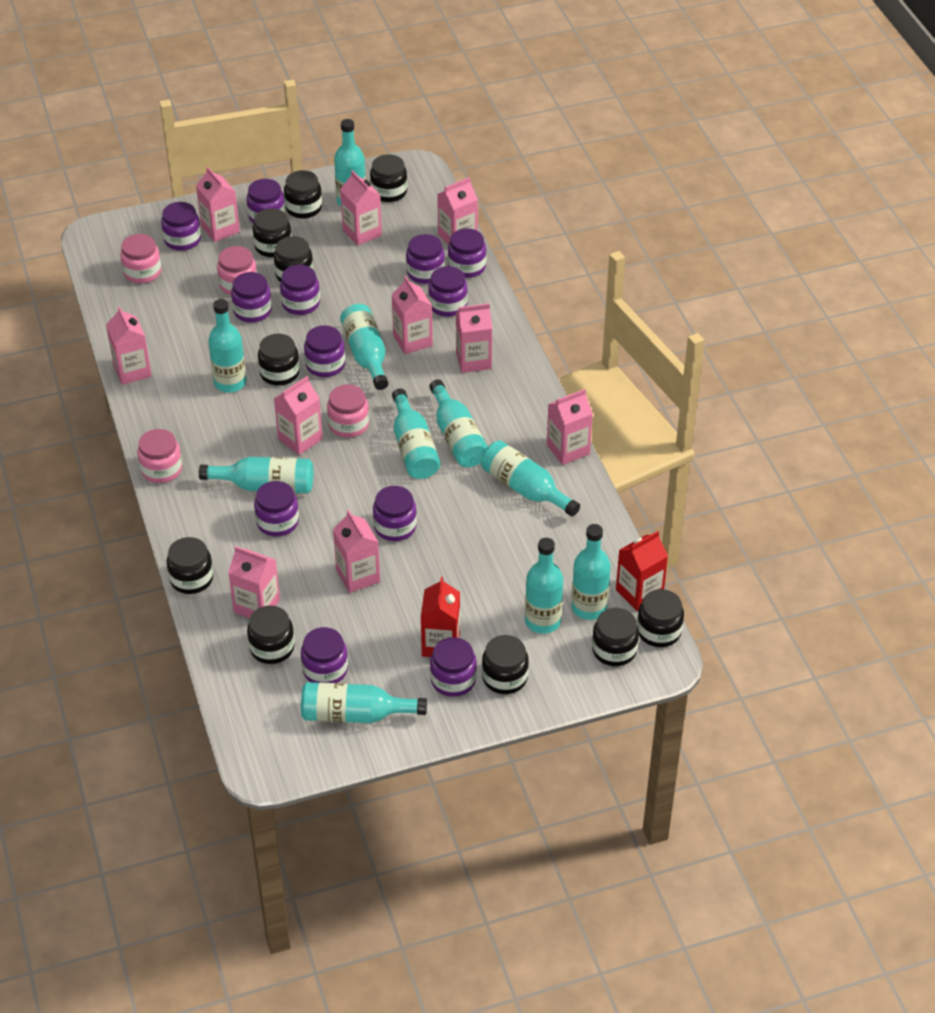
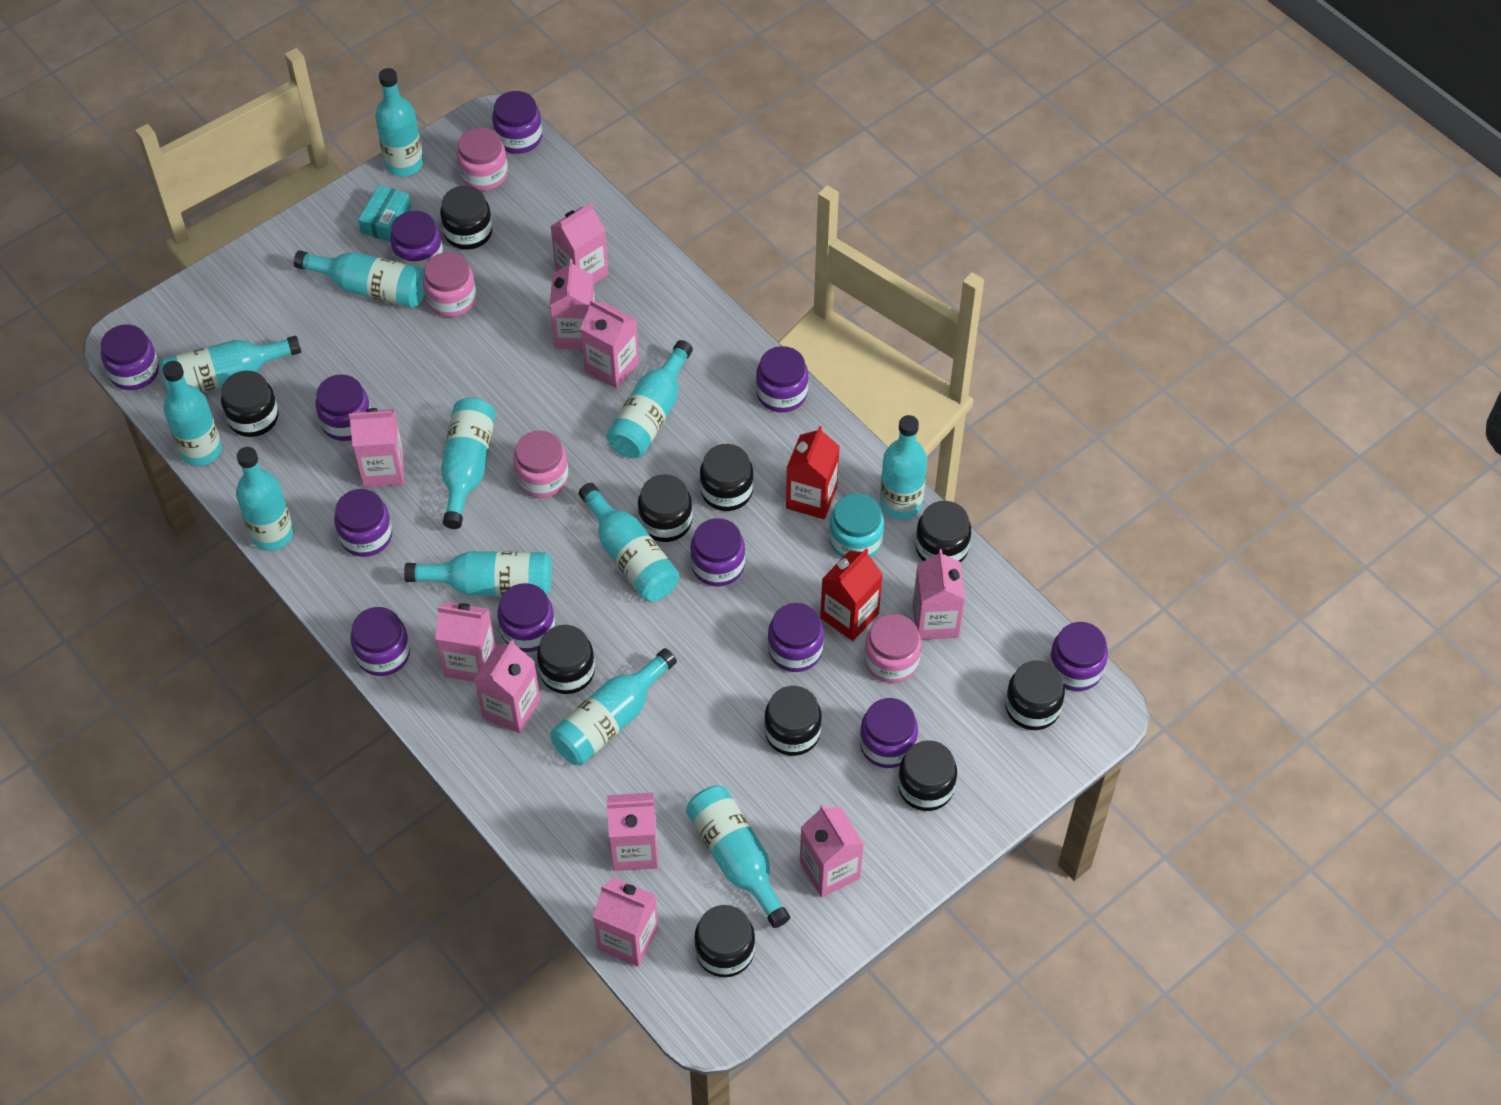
turquoise bottle: 10 -> 12
turquoise box: 0 -> 1
turquoise jar: 0 -> 1

